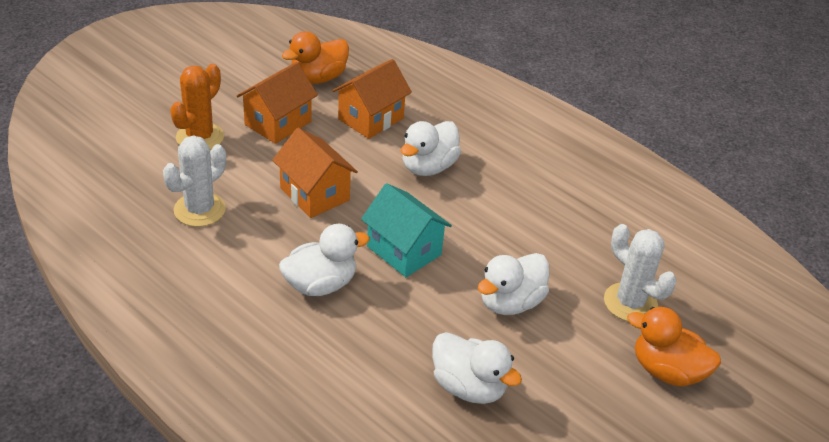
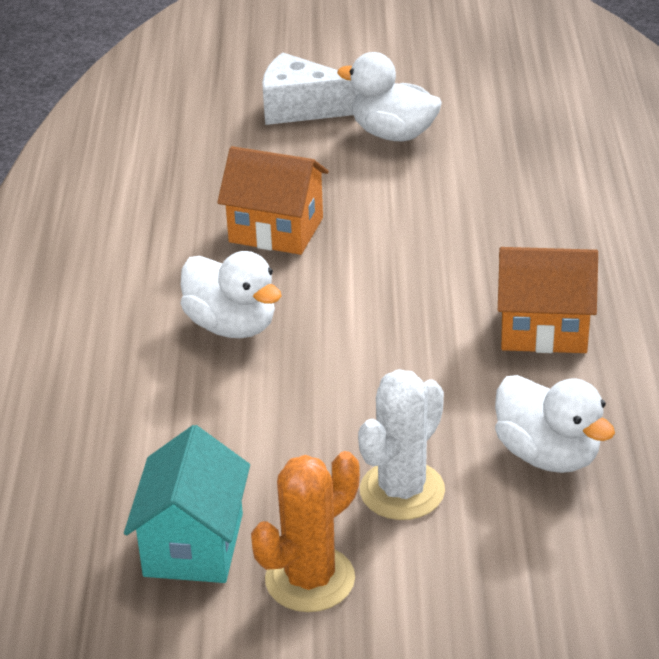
orange duck: 2 -> 0
orange house: 3 -> 2
white cactus: 2 -> 1
white cheese: 0 -> 1
white duck: 4 -> 3

